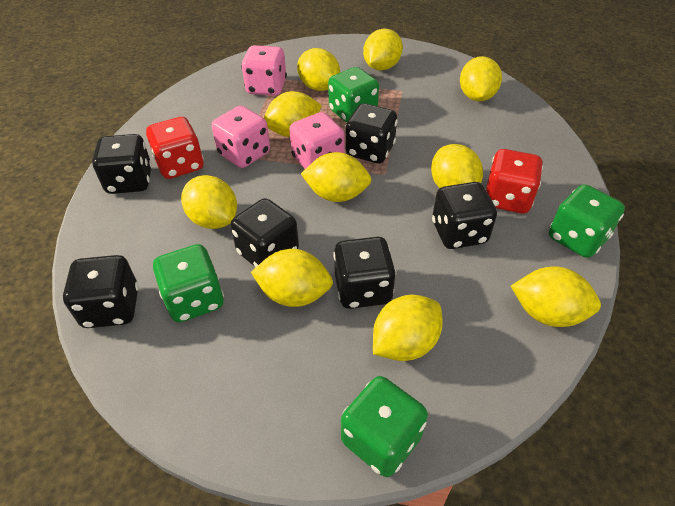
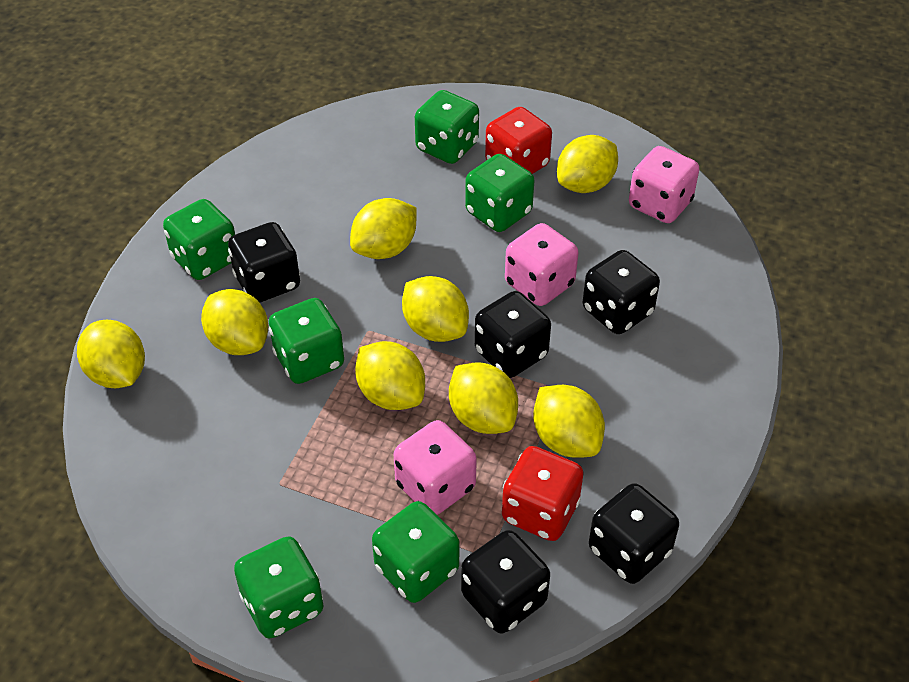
black dice: 6 -> 5
green dice: 4 -> 6
yellow lemon: 10 -> 8

